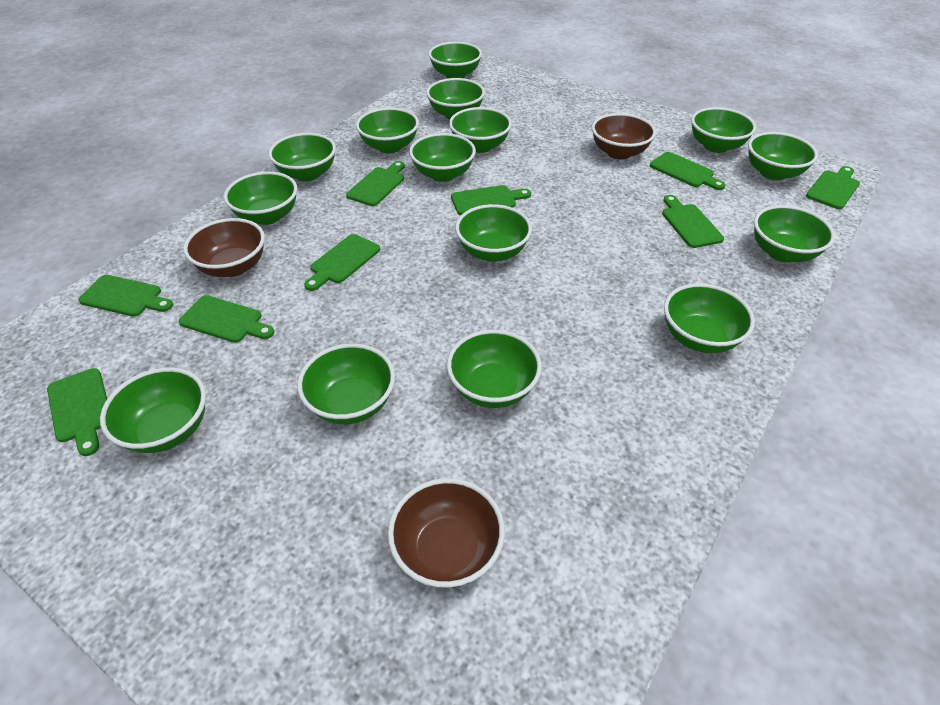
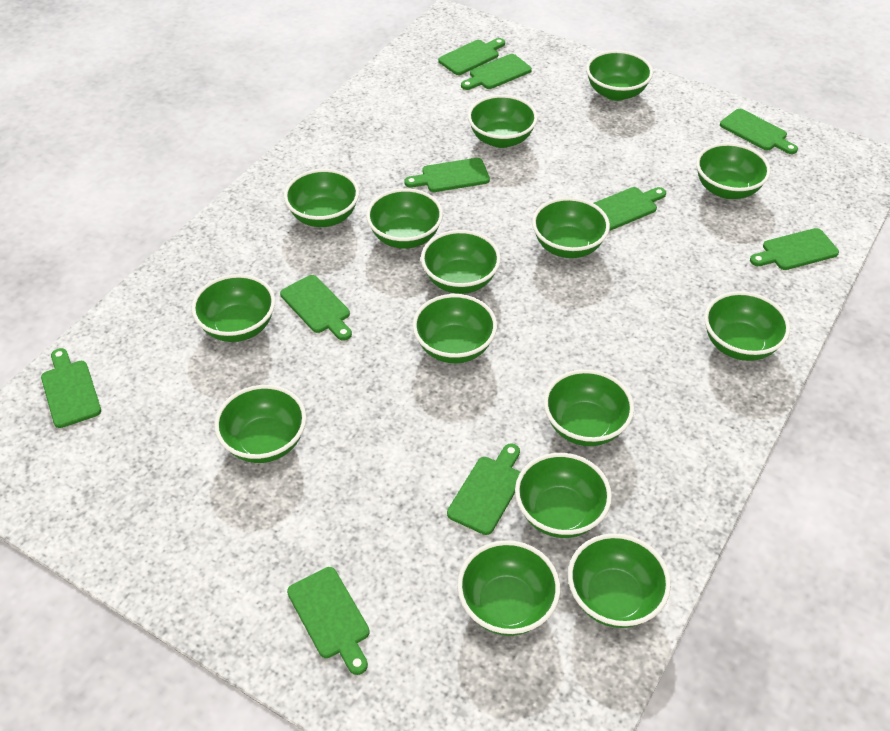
brown bowl: 3 -> 0
green cutting board: 9 -> 10

